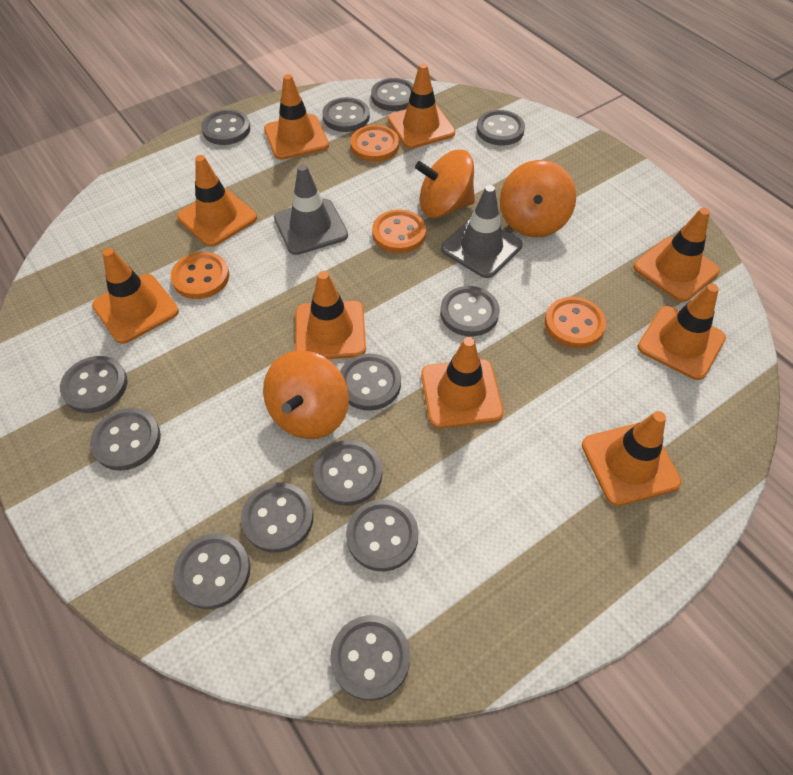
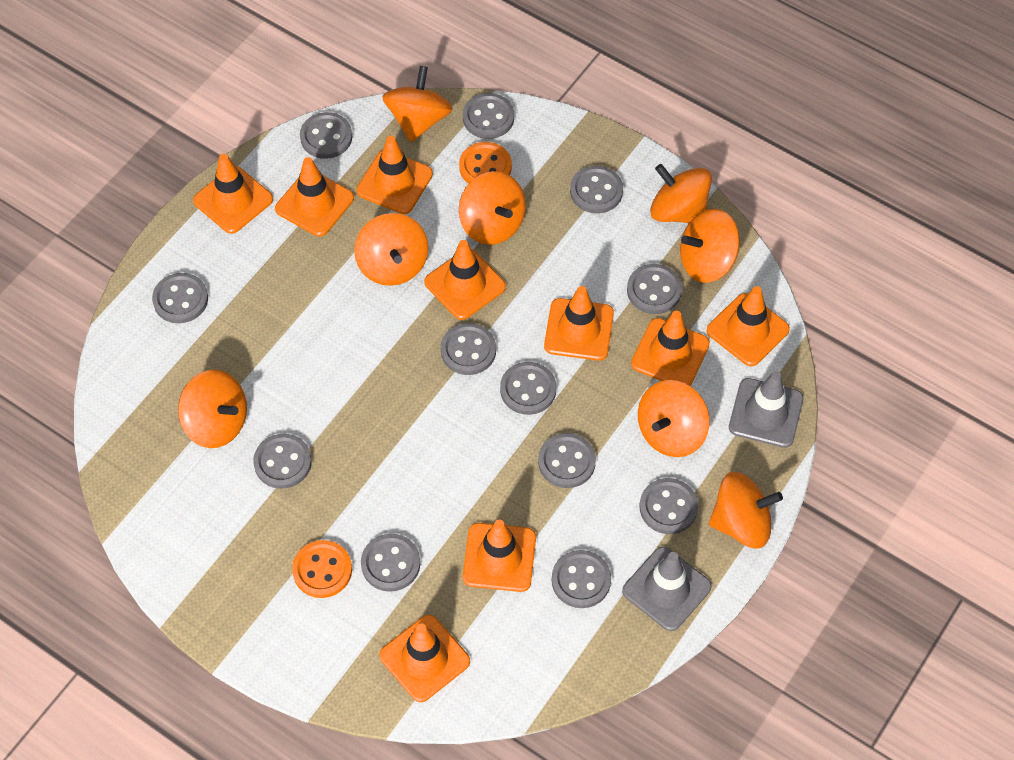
grey button: 13 -> 12
orange button: 4 -> 2
orange spinning top: 3 -> 8

